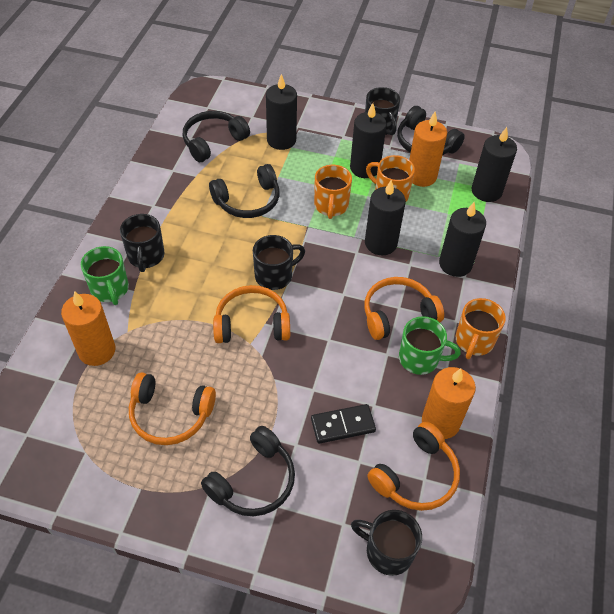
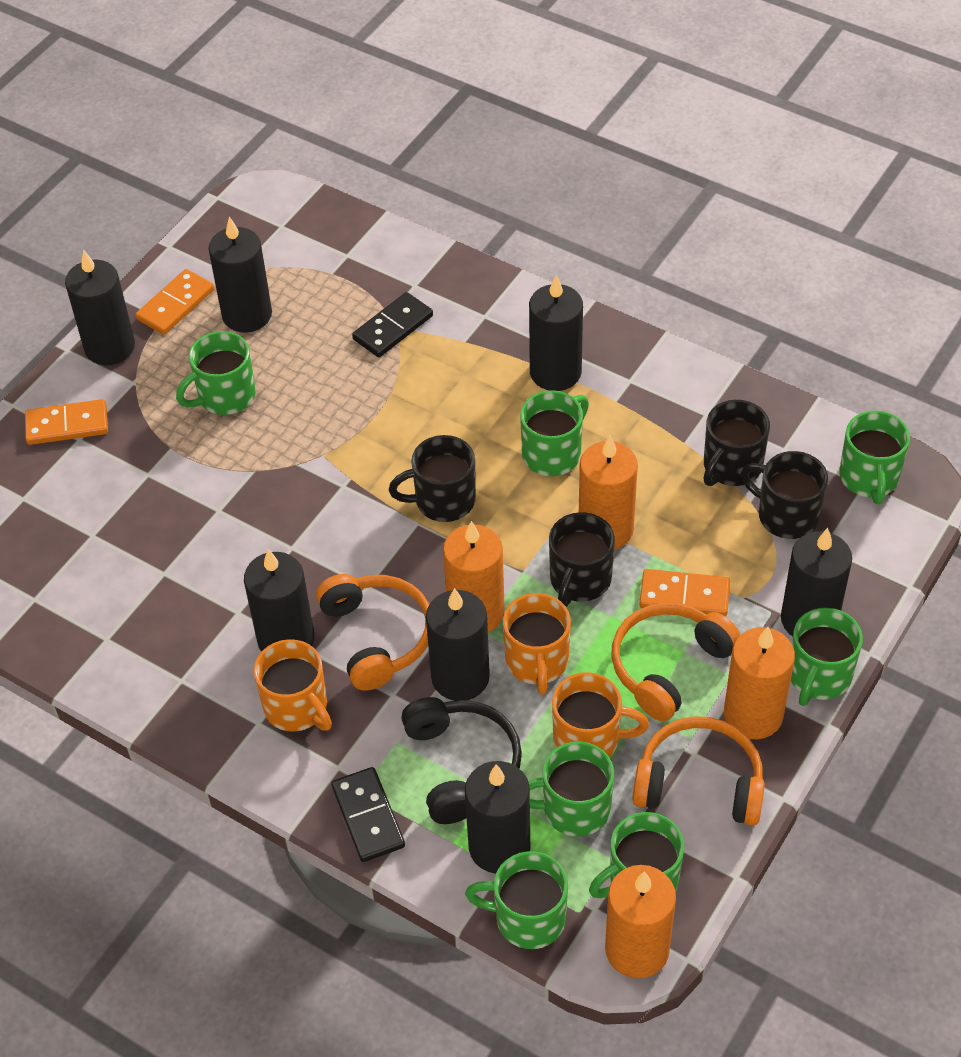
black candle: 5 -> 7
black domino: 1 -> 2
black headphones: 4 -> 1
green mug: 2 -> 7
orange candle: 3 -> 4
orange domino: 0 -> 3
orange headphones: 4 -> 3

